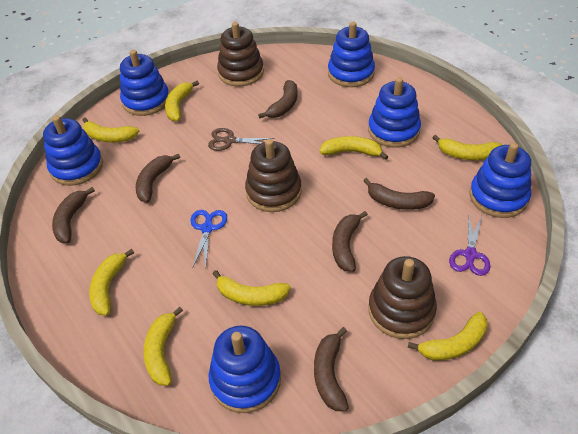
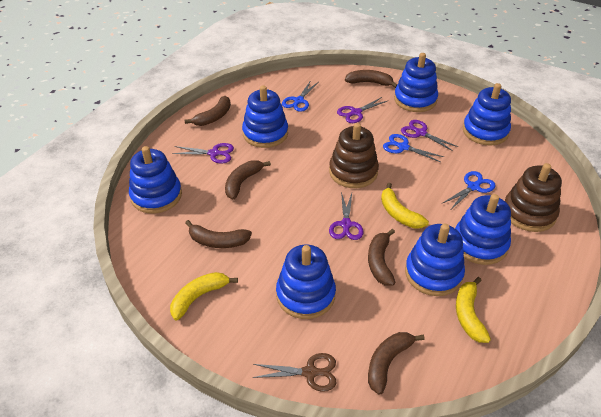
blue scissors: 1 -> 3
blue stacking toy: 6 -> 7
brown stacking toy: 3 -> 2
purple scissors: 1 -> 4
yellow banana: 8 -> 3

